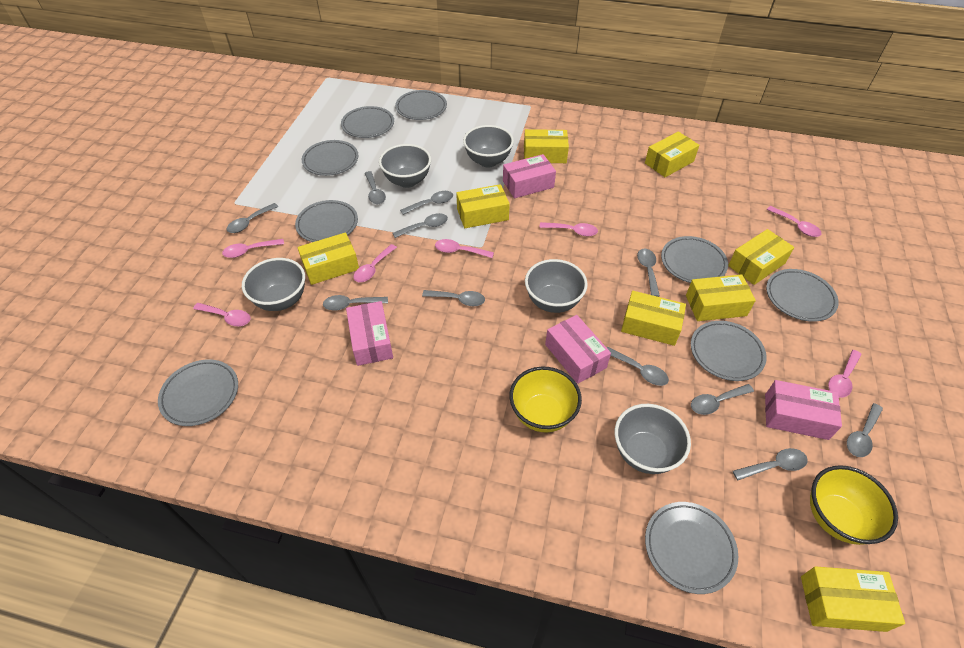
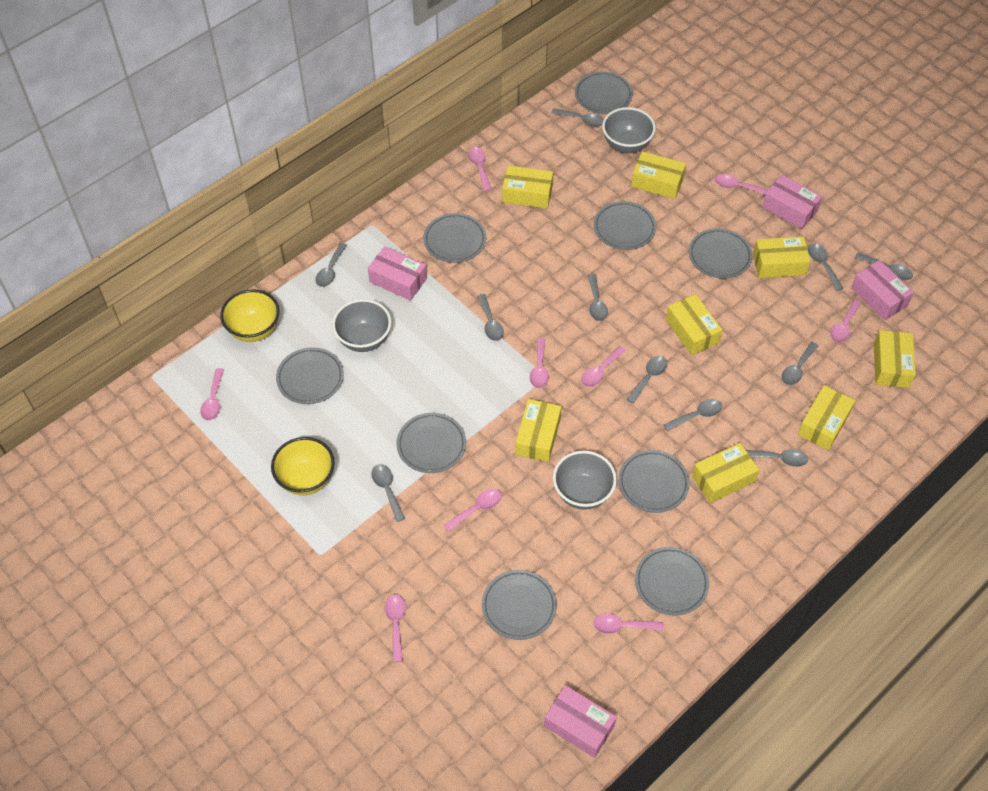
grey bowl: 5 -> 3
pink spoon: 7 -> 9

